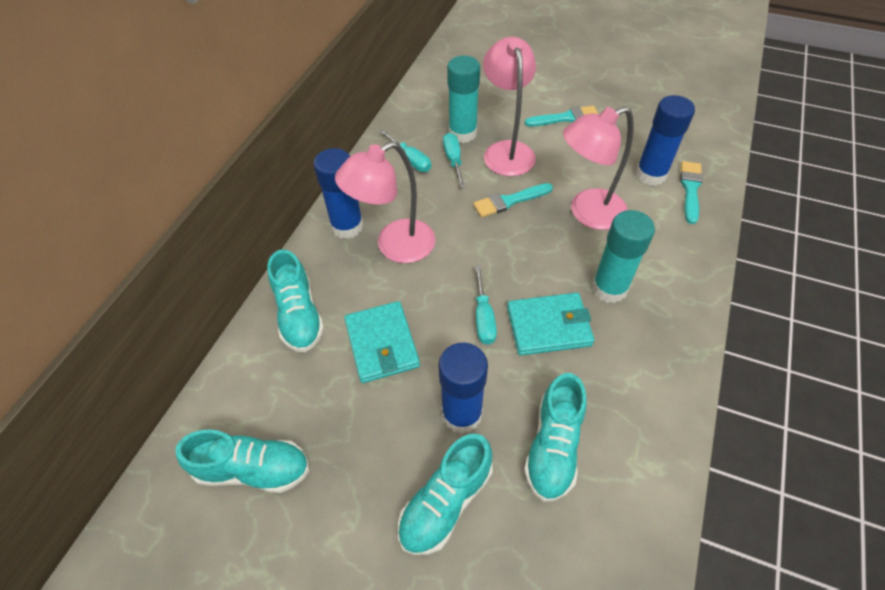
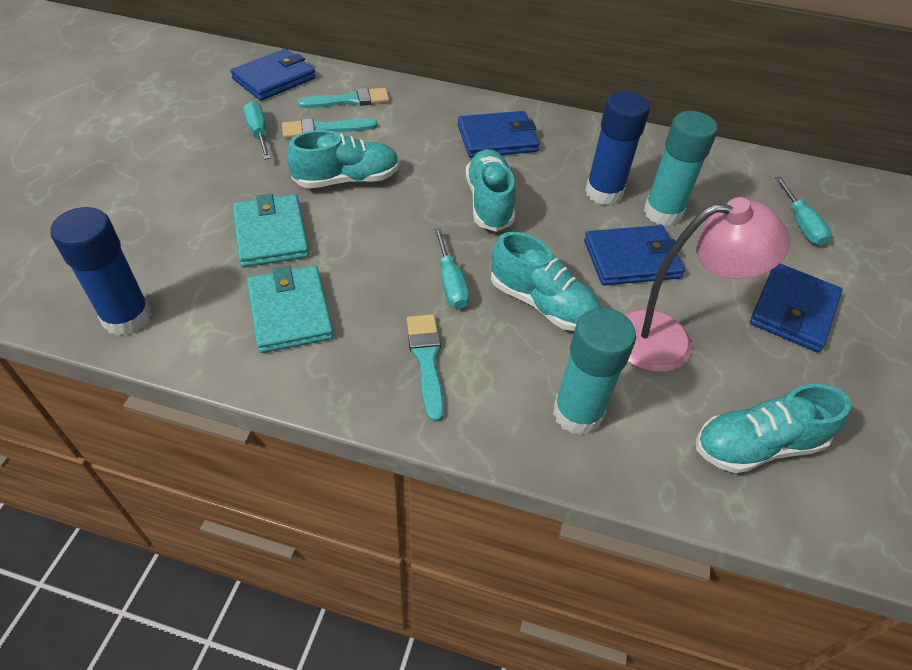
blue glue stick: 3 -> 2
blue wallet: 0 -> 4
pink lamp: 3 -> 1

